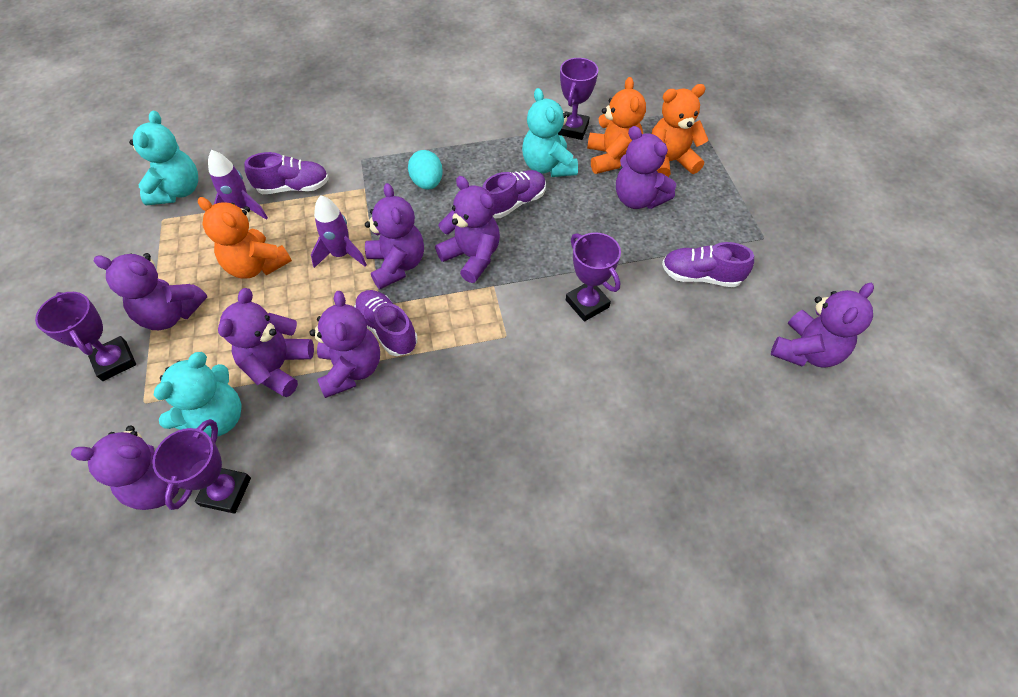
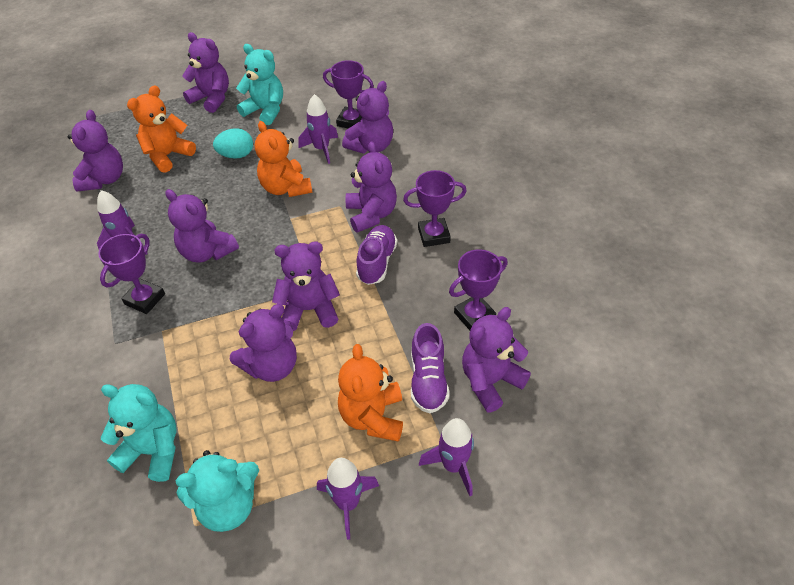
purple rocket: 2 -> 4
purple shoe: 4 -> 2

